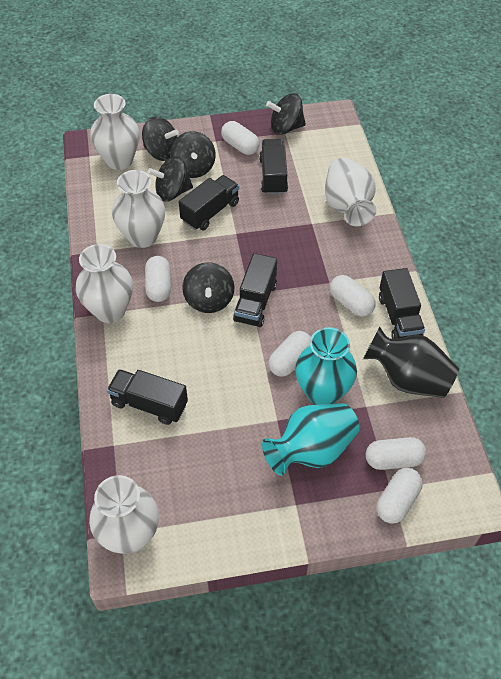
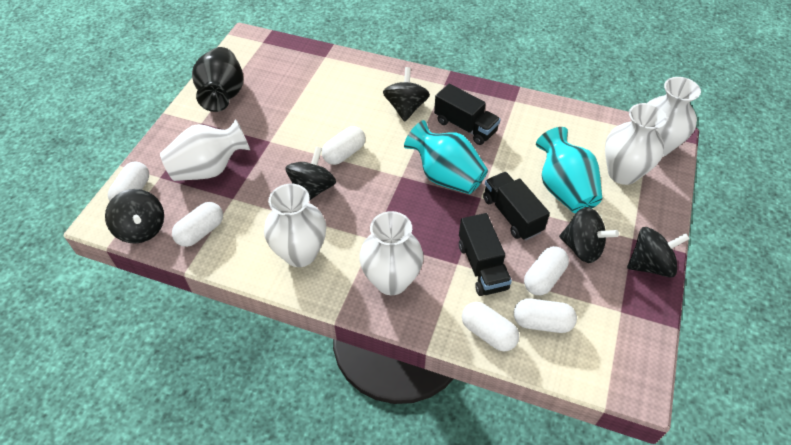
black truck: 5 -> 3

